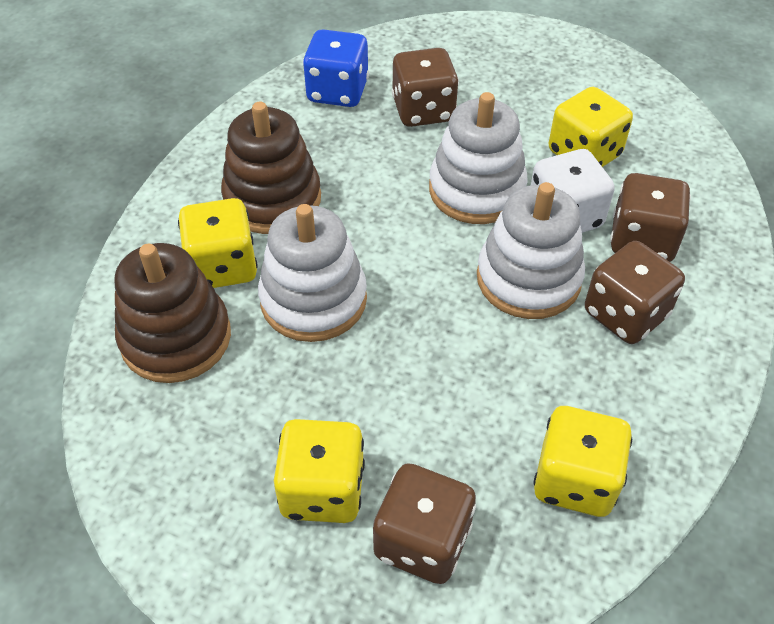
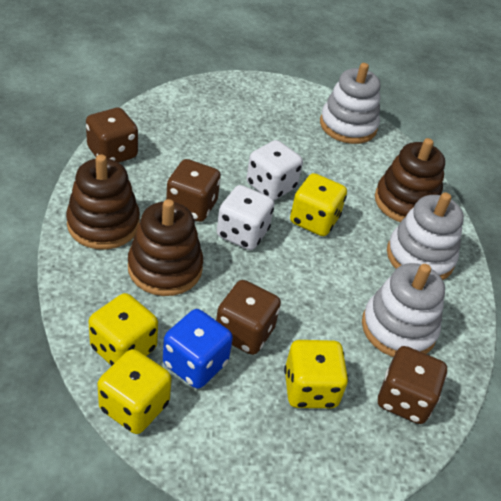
brown stacking toy: 2 -> 3
white dice: 1 -> 2

